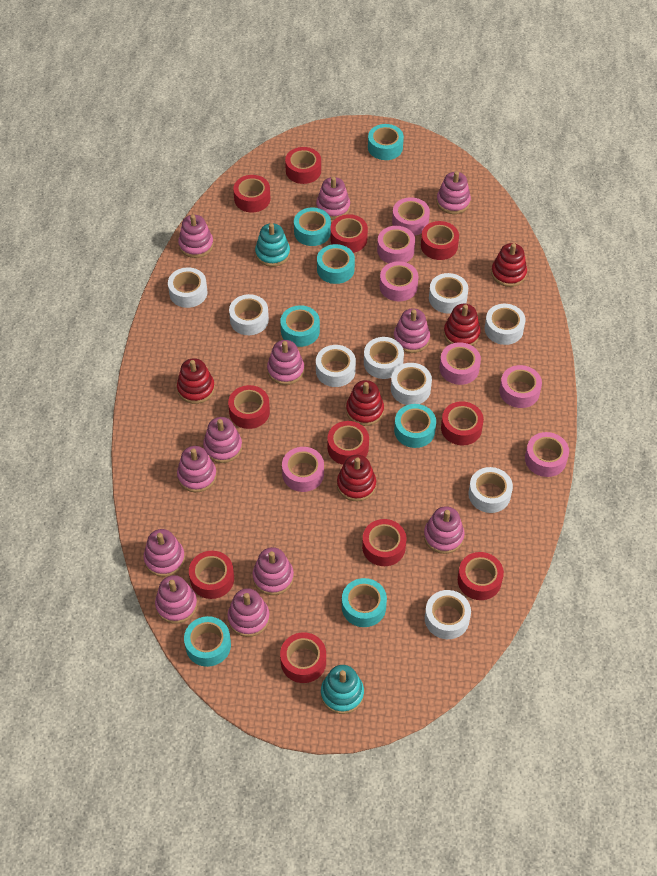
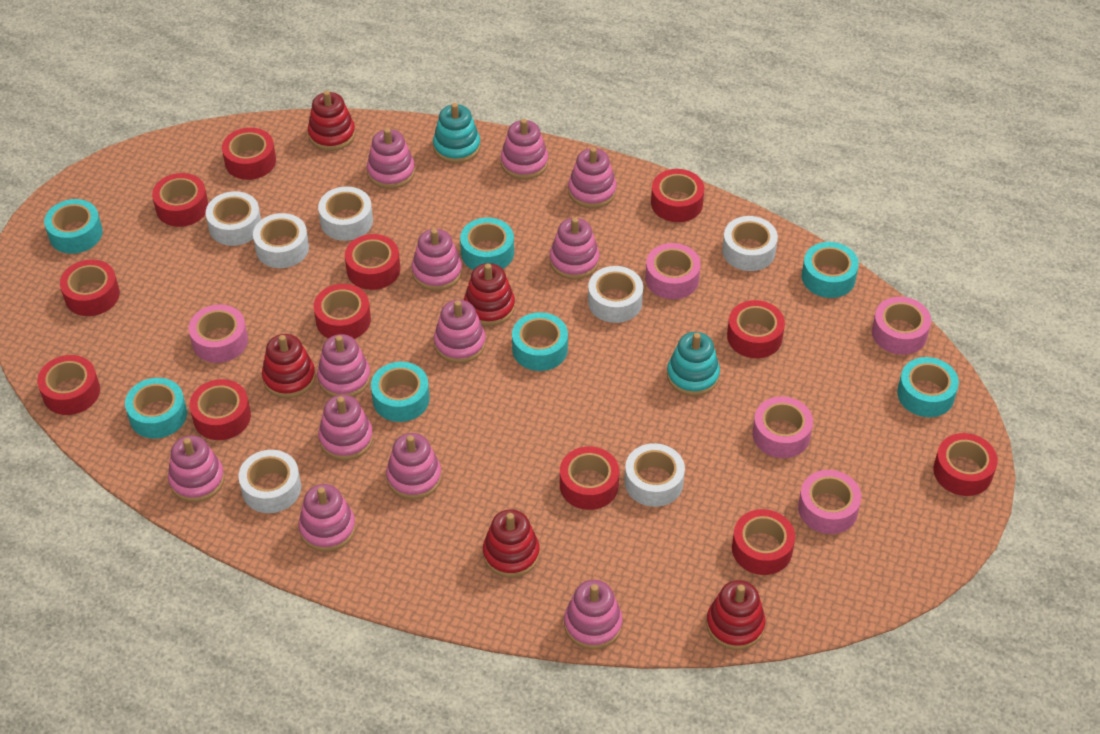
pink tape: 7 -> 5
red tape: 11 -> 12
white tape: 9 -> 7

